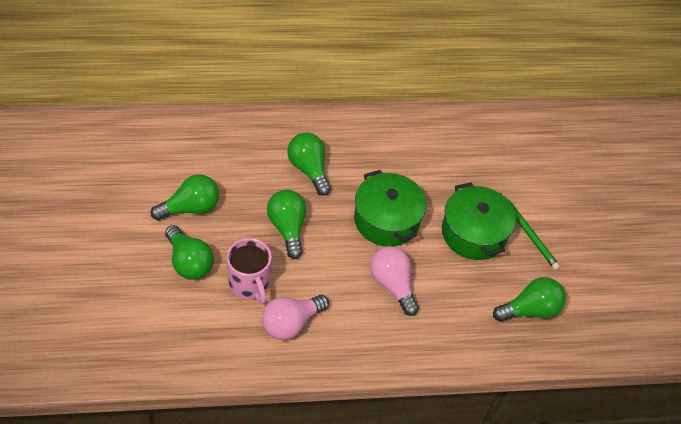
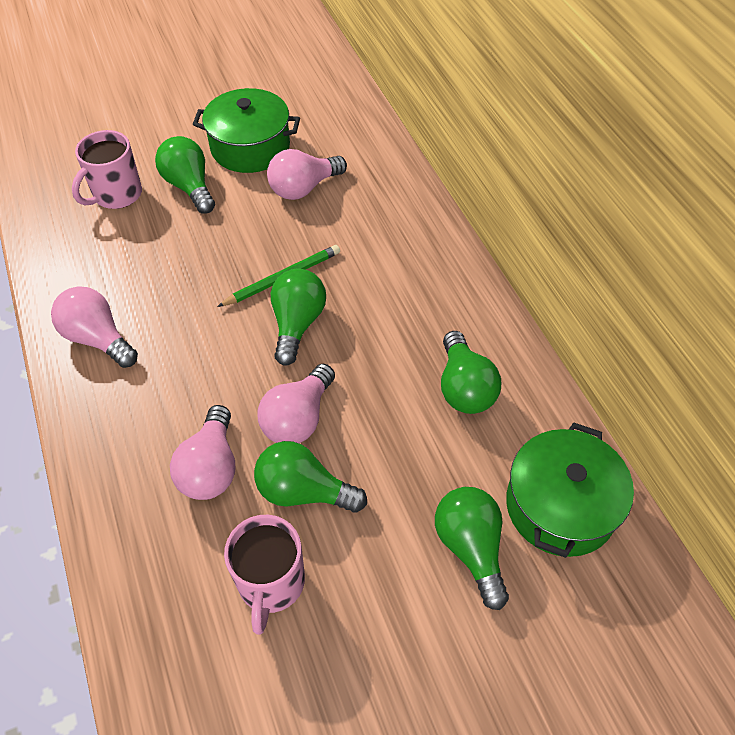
pink light bulb: 2 -> 4
pink mug: 1 -> 2

